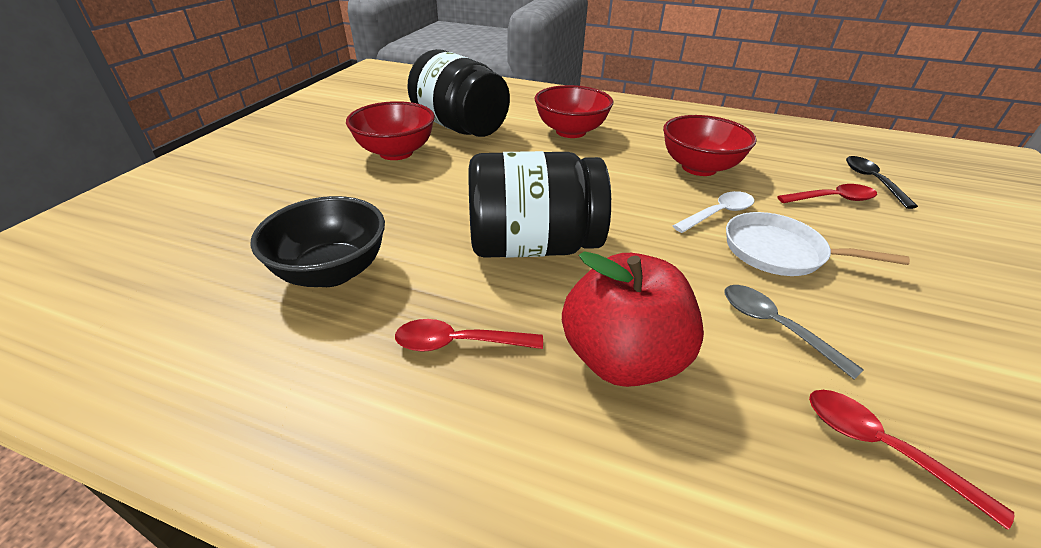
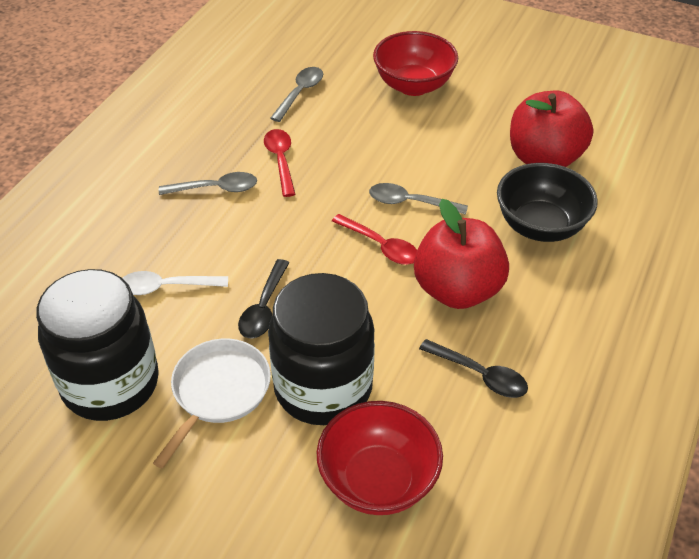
black spoon: 1 -> 2
grey spoon: 1 -> 3
red apple: 1 -> 2
red bowl: 3 -> 2
red spoon: 3 -> 2

